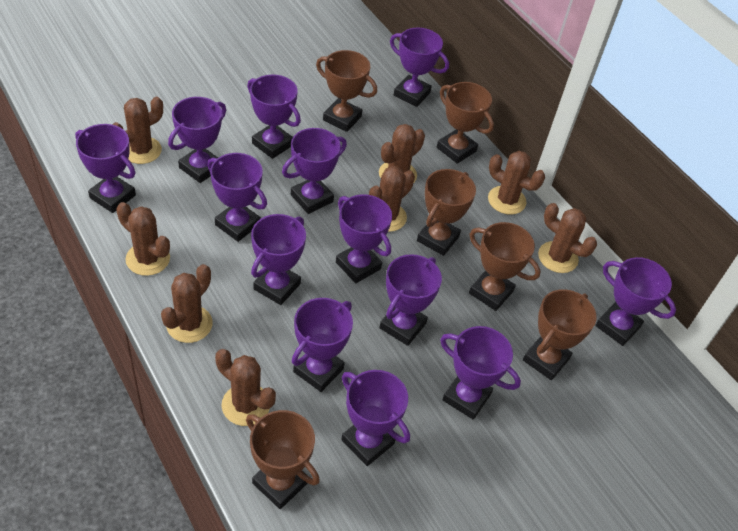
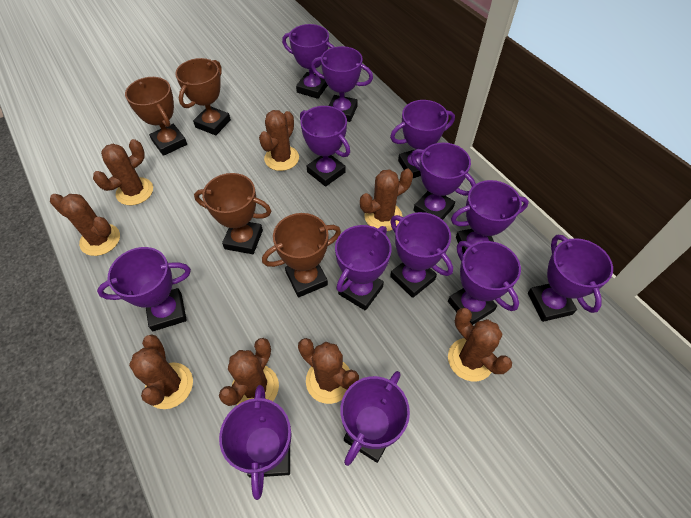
brown trophy: 6 -> 4

